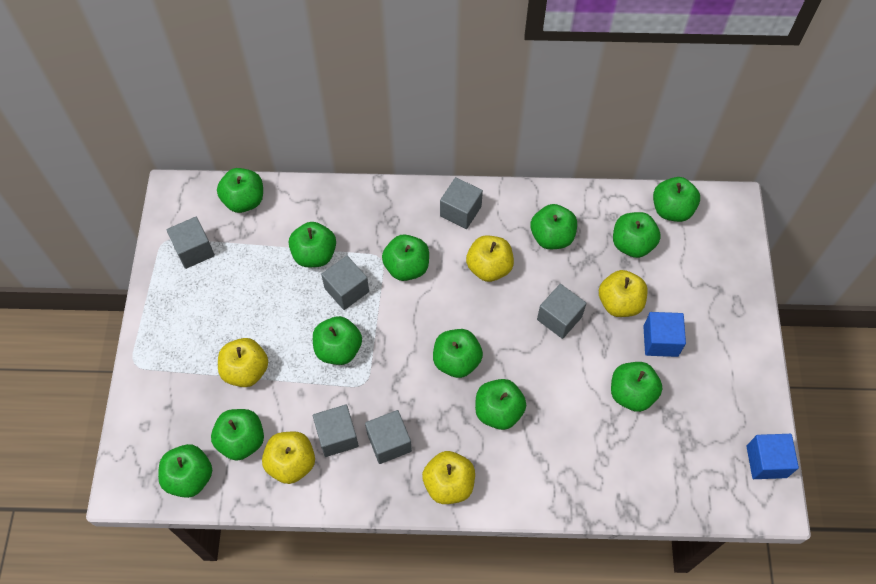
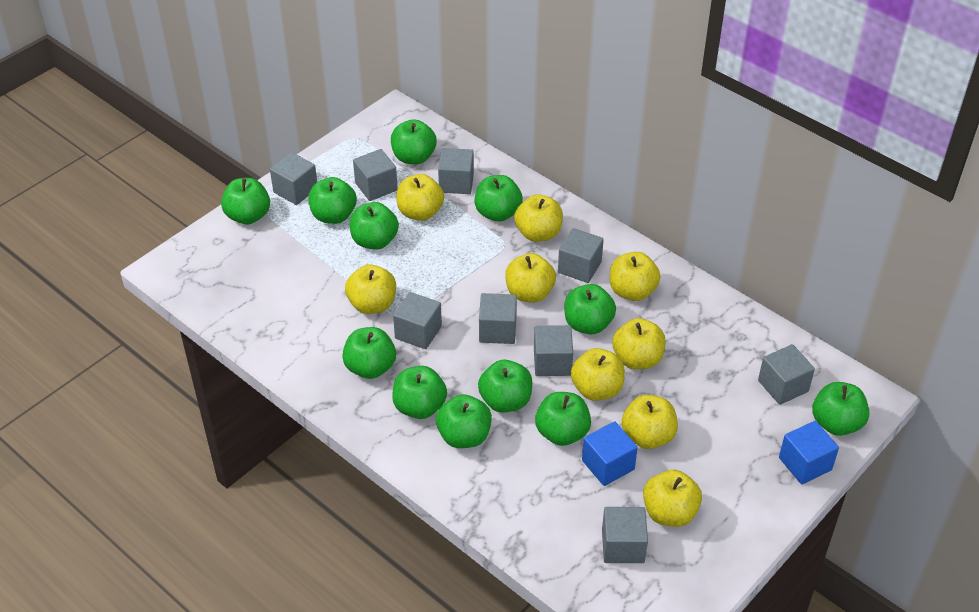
grey cube: 6 -> 9
yellow apple: 5 -> 9

